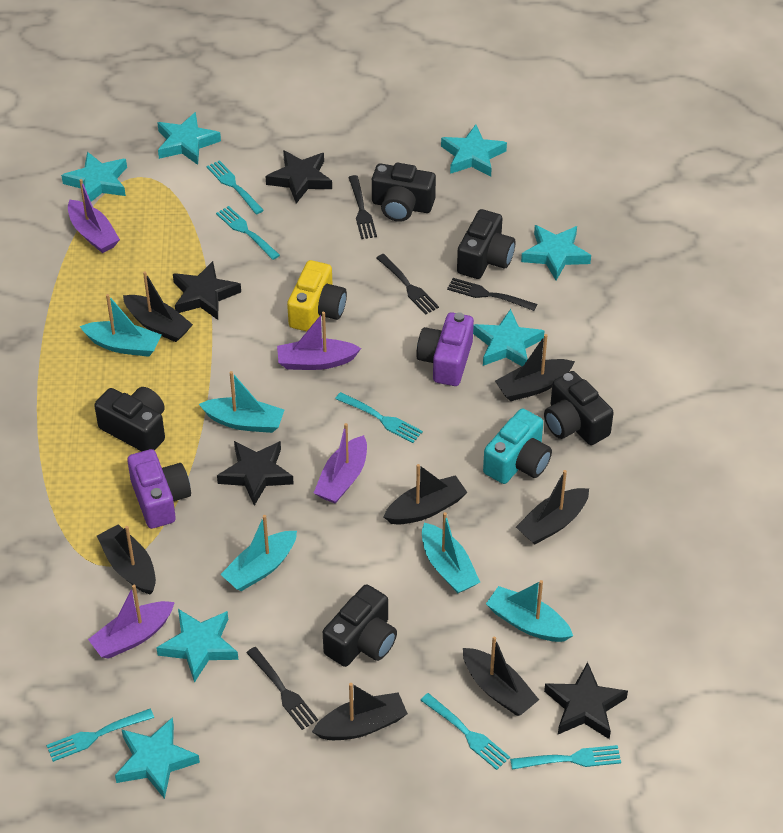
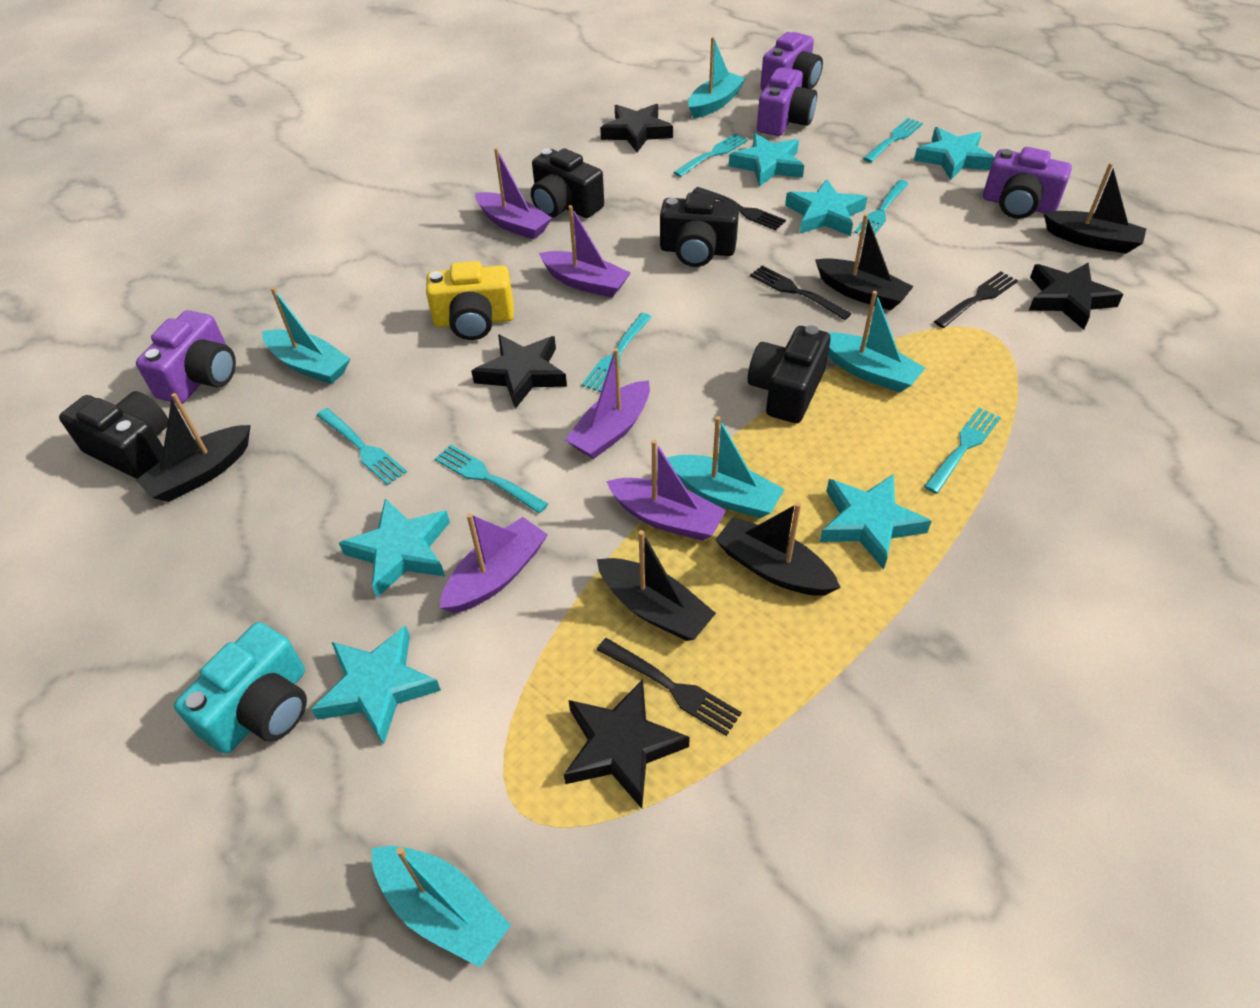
black boat: 7 -> 5
black camera: 5 -> 4
purple boat: 4 -> 5
purple camera: 2 -> 4
turquoise fork: 6 -> 7
turquoise star: 7 -> 6

